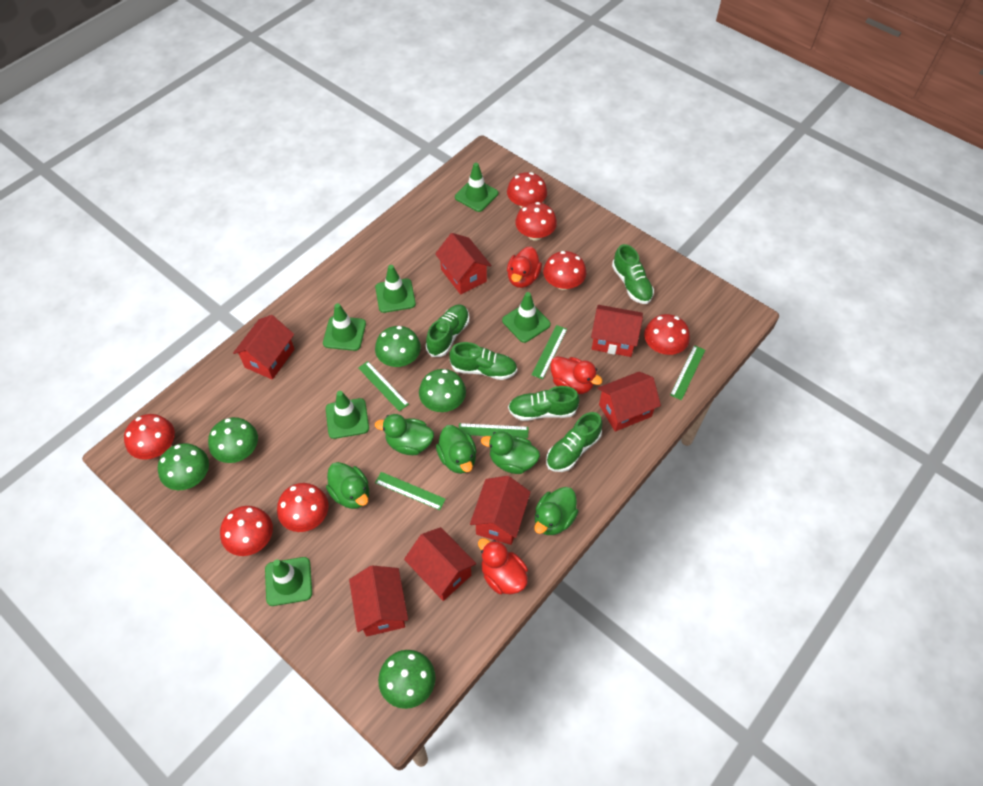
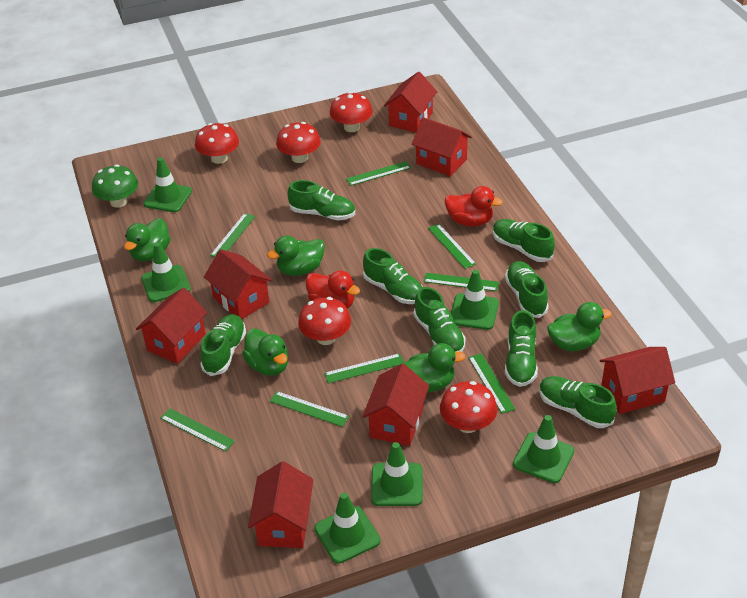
green mushroom: 5 -> 1
green ruler: 5 -> 8
green shoe: 5 -> 8
red duck: 3 -> 2
red mushroom: 7 -> 5

